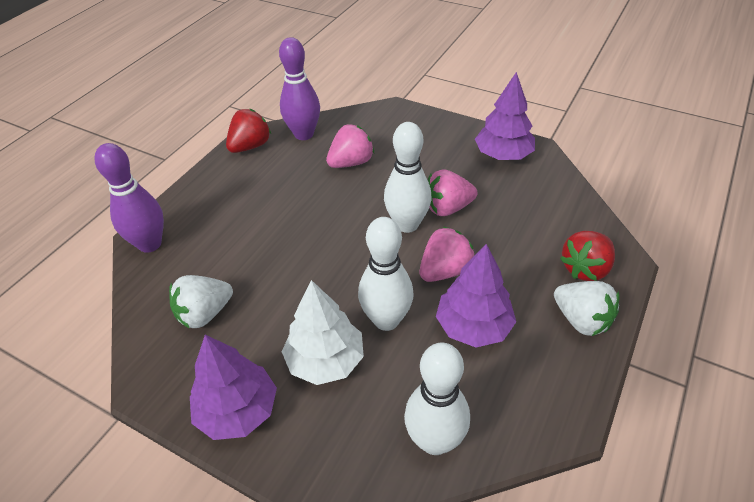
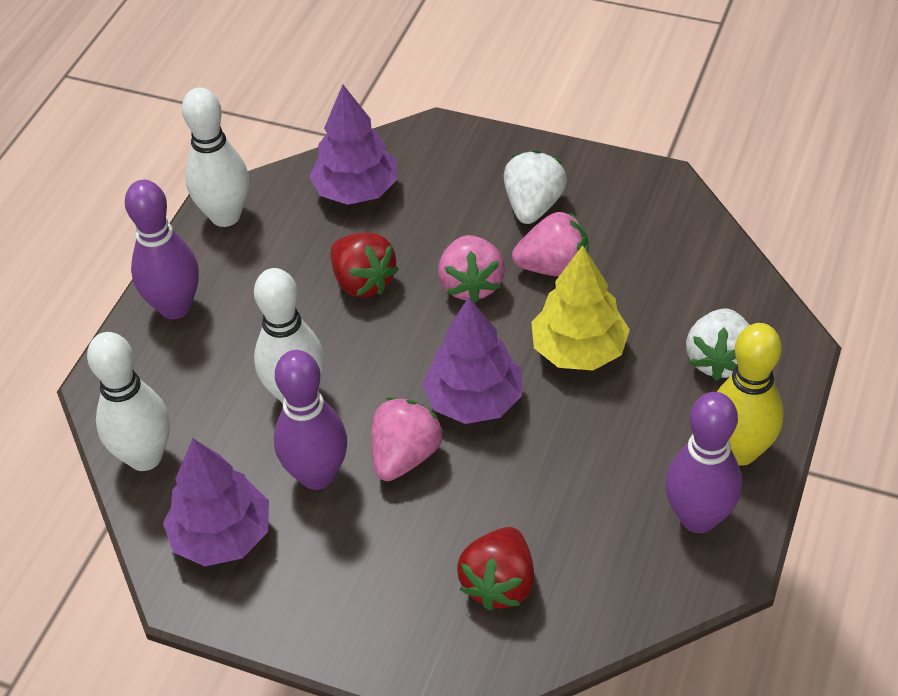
purple bowling pin: 2 -> 3
white tree: 1 -> 0
yellow bowling pin: 0 -> 1
yellow tree: 0 -> 1

